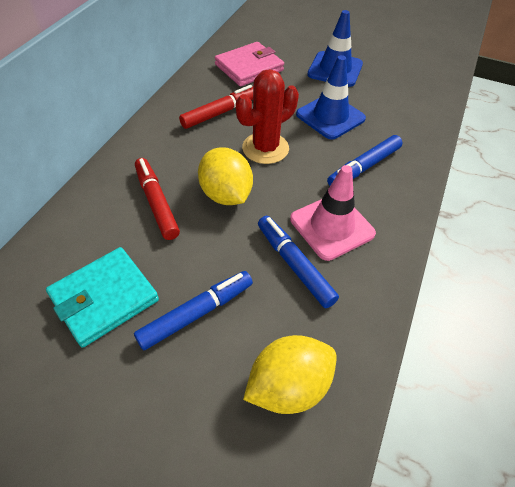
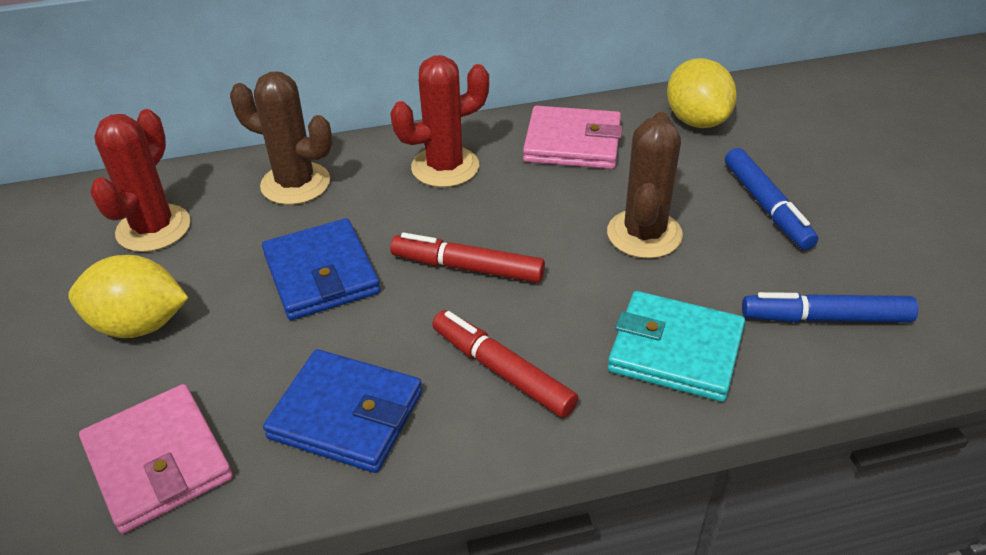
blue marker: 3 -> 2
blue traffic cone: 2 -> 0
blue wallet: 0 -> 2
brown cactus: 0 -> 2
pink traffic cone: 1 -> 0
pink wallet: 1 -> 2
red cactus: 1 -> 2

